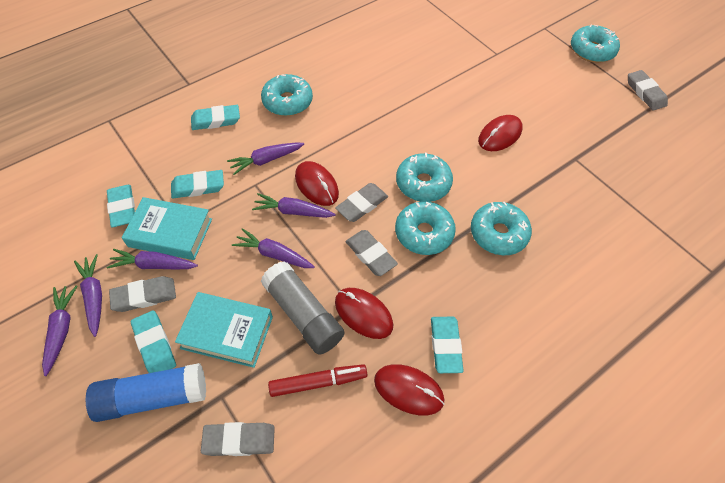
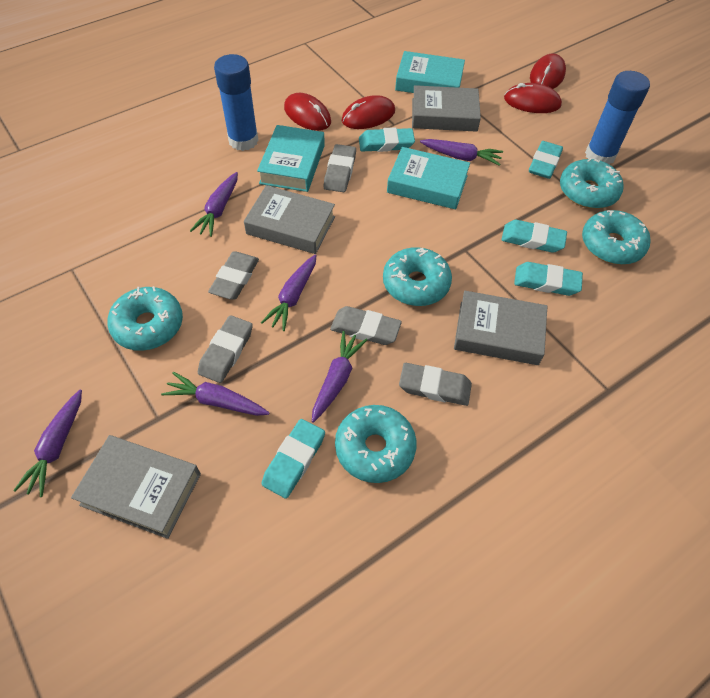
blue glue stick: 1 -> 2
grey book: 0 -> 4
grey glue stick: 1 -> 0
red marker: 1 -> 0
turquoise book: 2 -> 3

